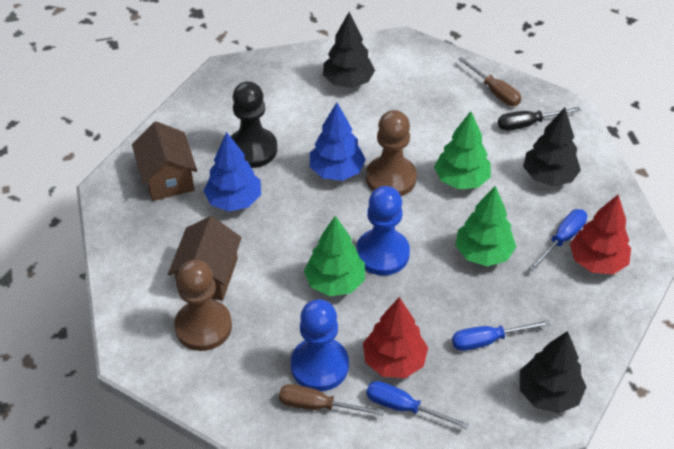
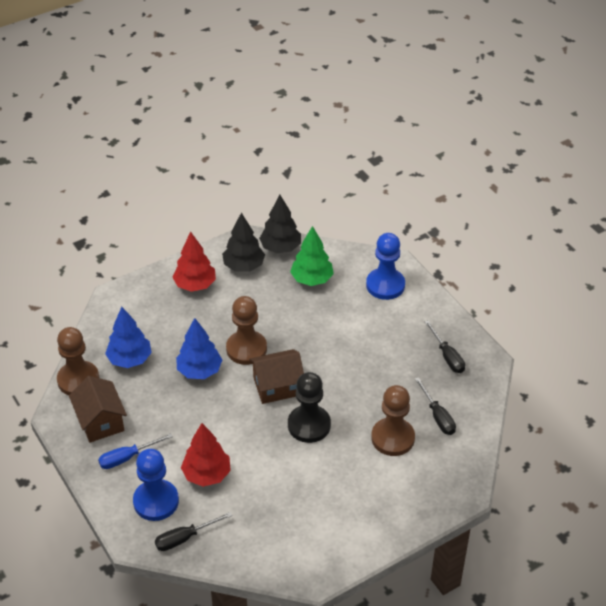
black screwdriver: 1 -> 3
black tree: 3 -> 2
blue screwdriver: 3 -> 1
brown pawn: 2 -> 3
brown screwdriver: 2 -> 0
green tree: 3 -> 1

